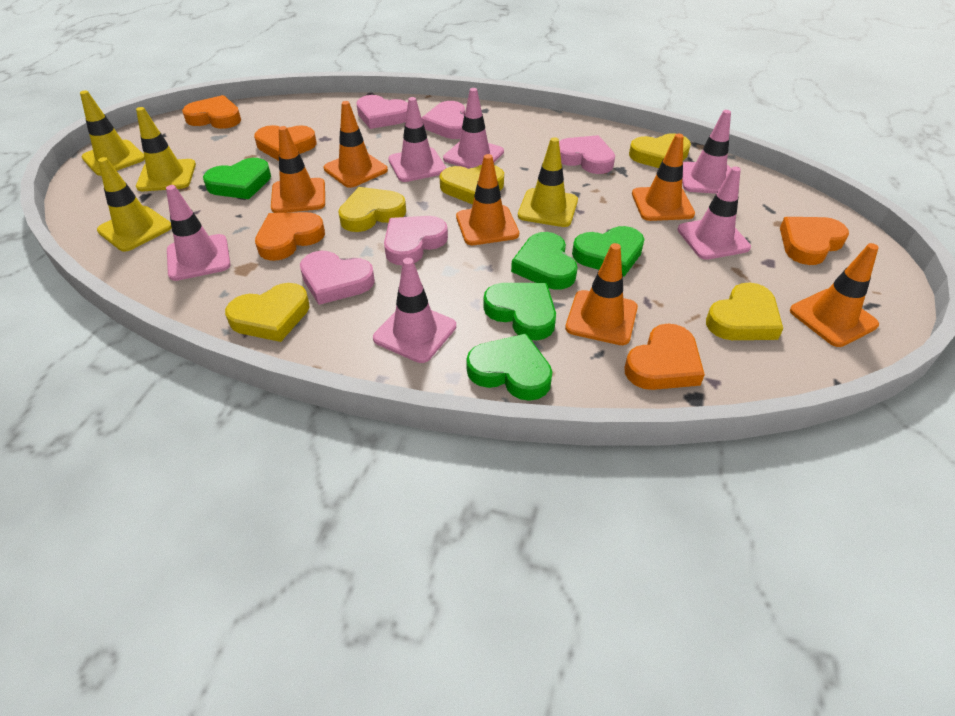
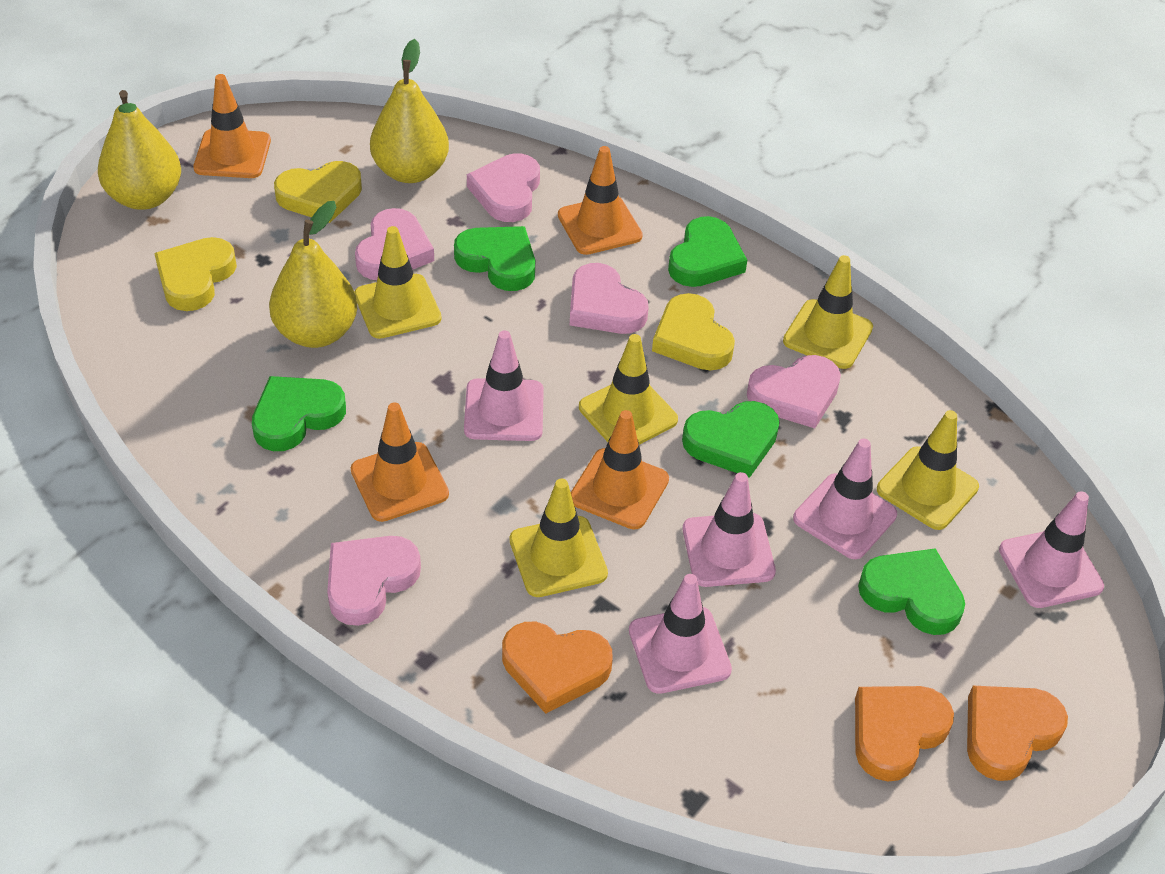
orange heart: 5 -> 3
orange traffic cone: 6 -> 4
pink traffic cone: 6 -> 5
yellow heart: 5 -> 3
yellow pear: 0 -> 3
yellow traffic cone: 4 -> 5

